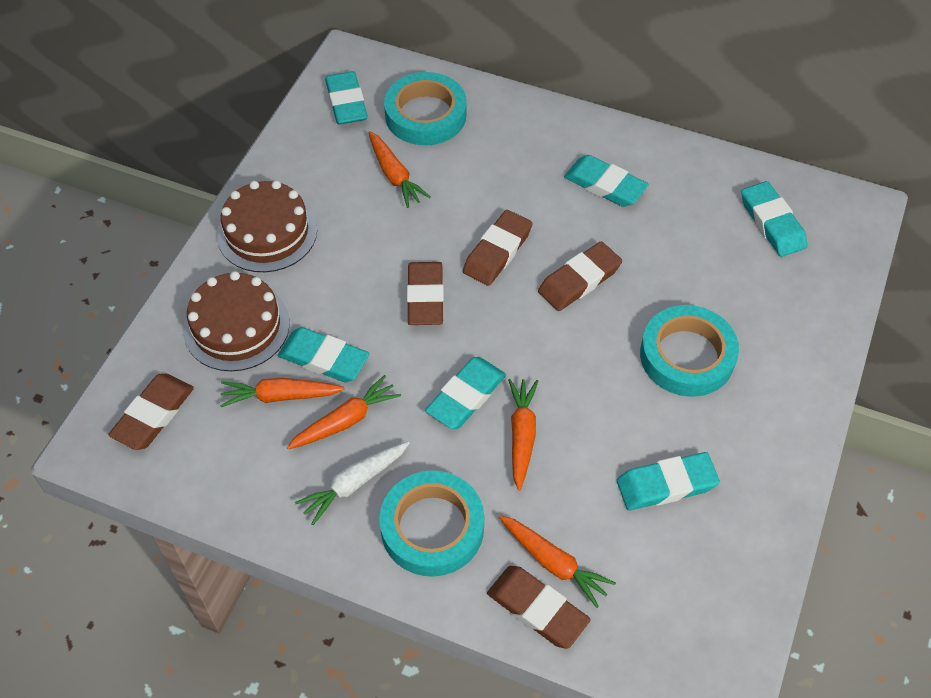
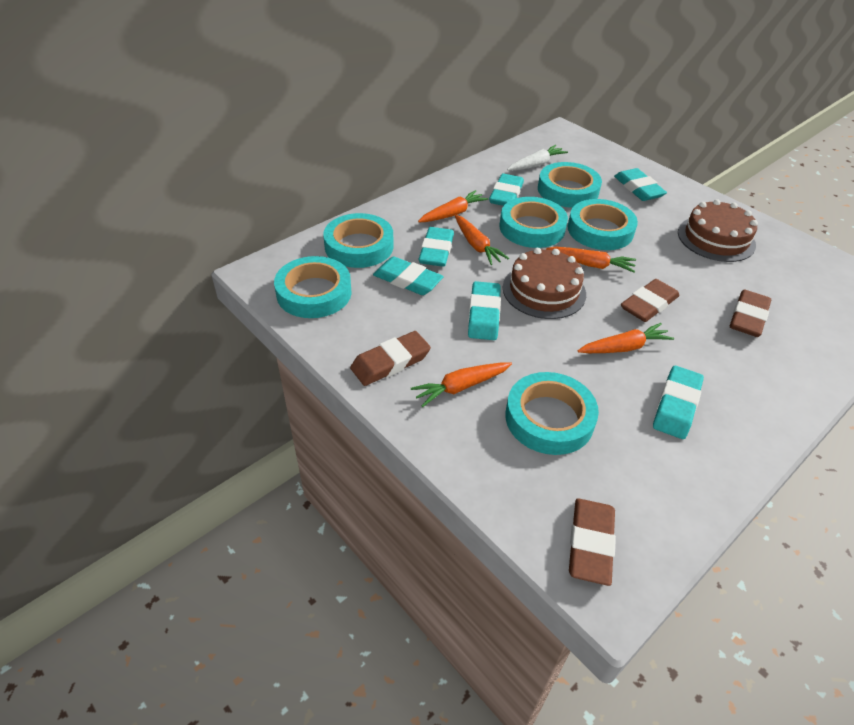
brown eraser: 5 -> 4
turquoise tape: 3 -> 6

